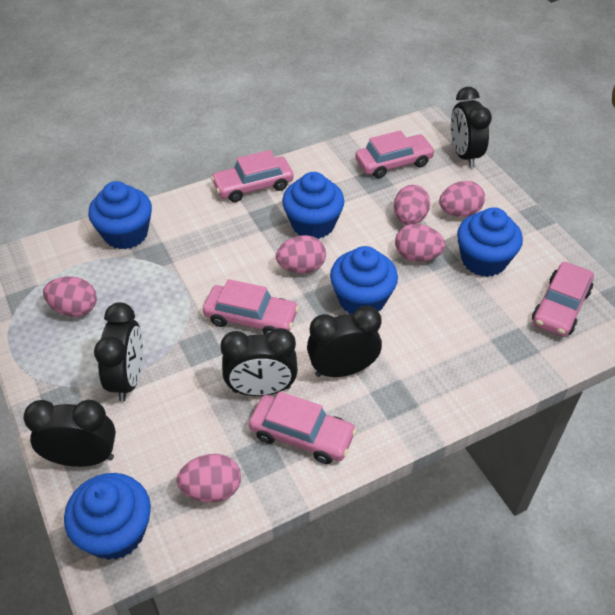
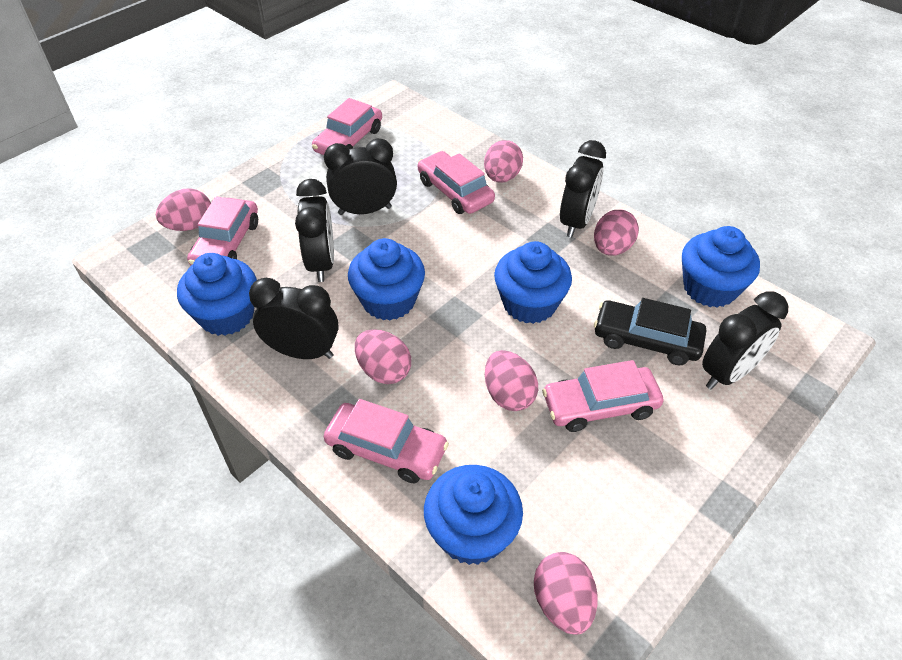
black car: 0 -> 1

